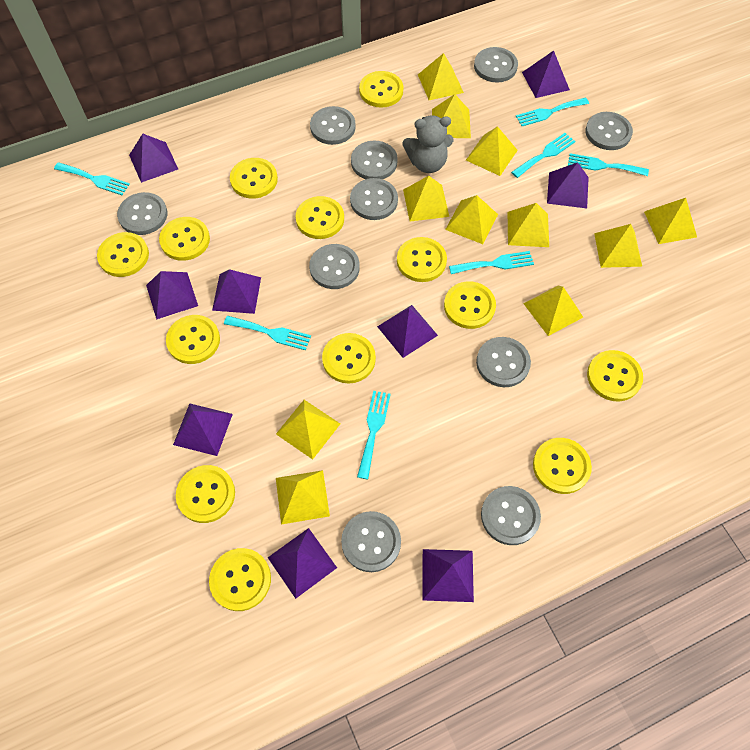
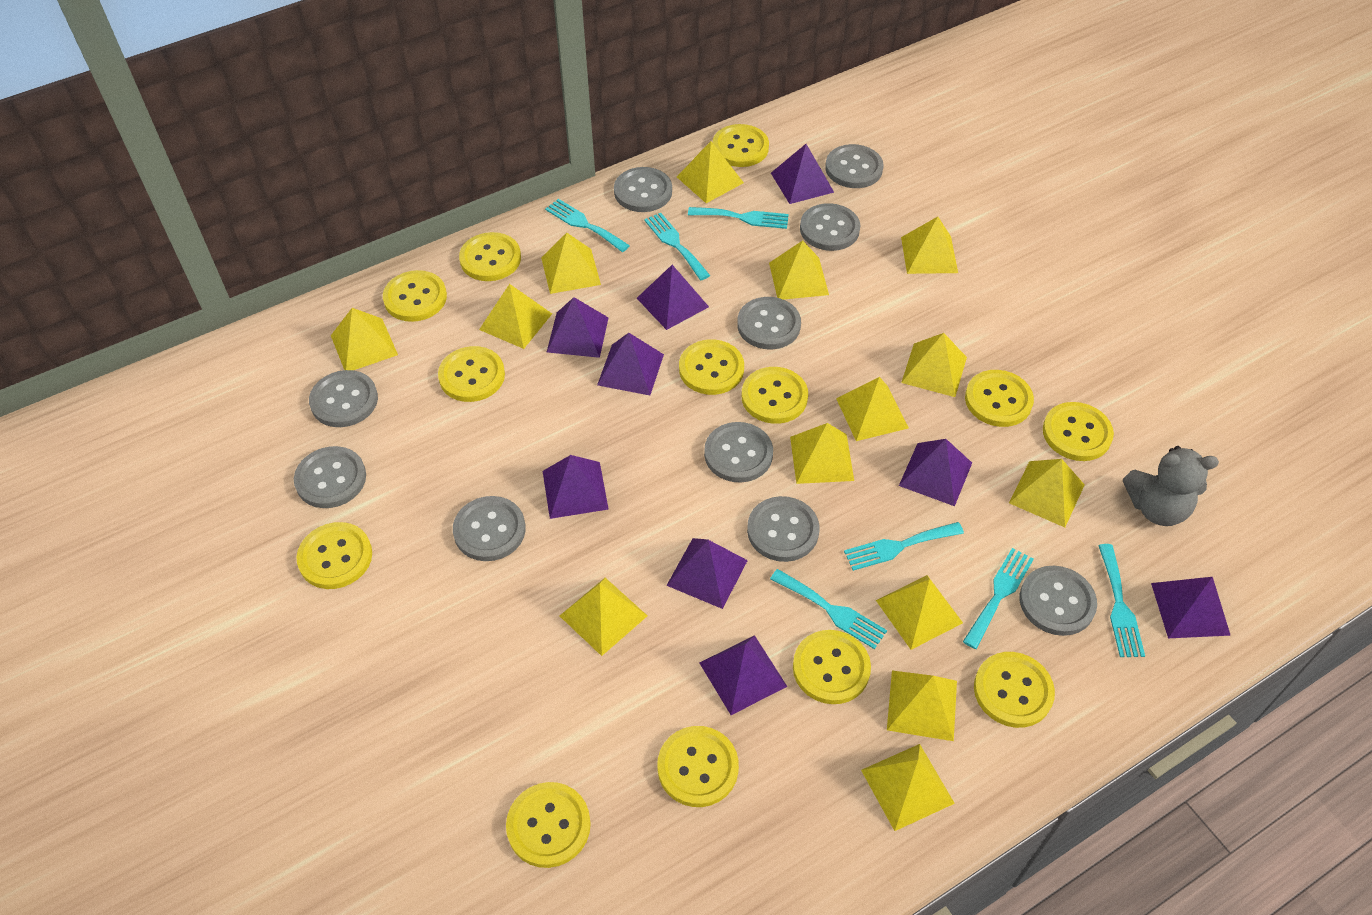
yellow pyramid: 11 -> 14

